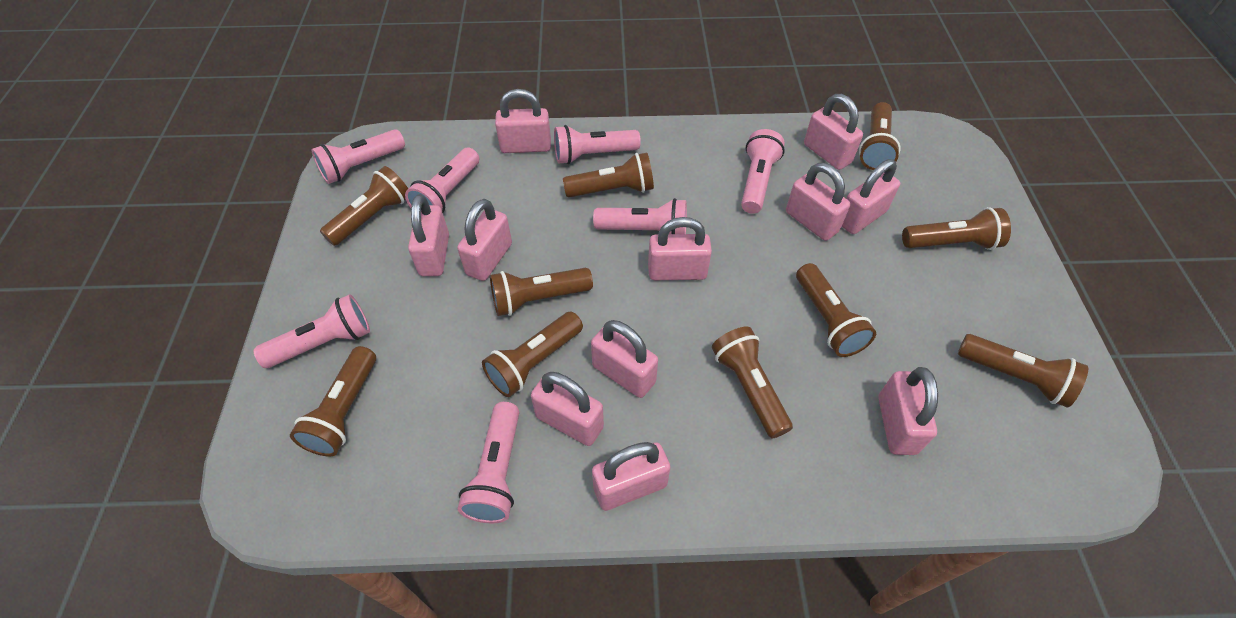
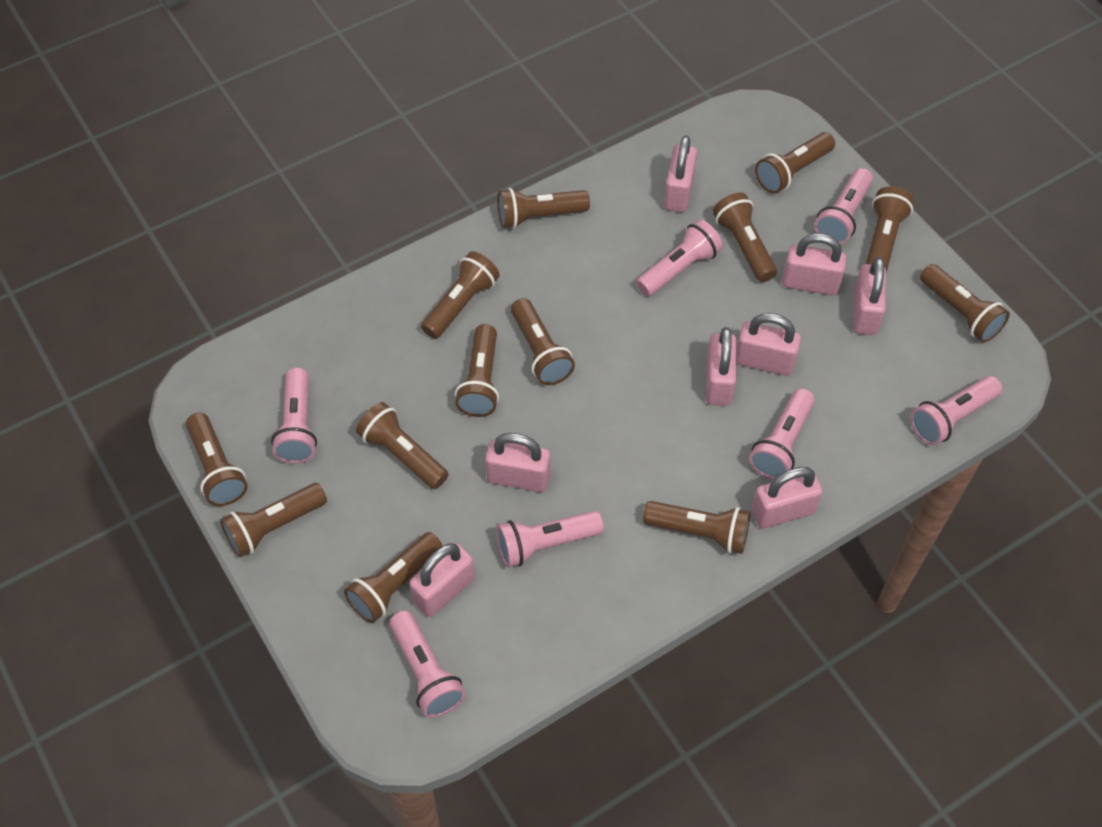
brown flashlight: 10 -> 13
pink padlock: 11 -> 8

